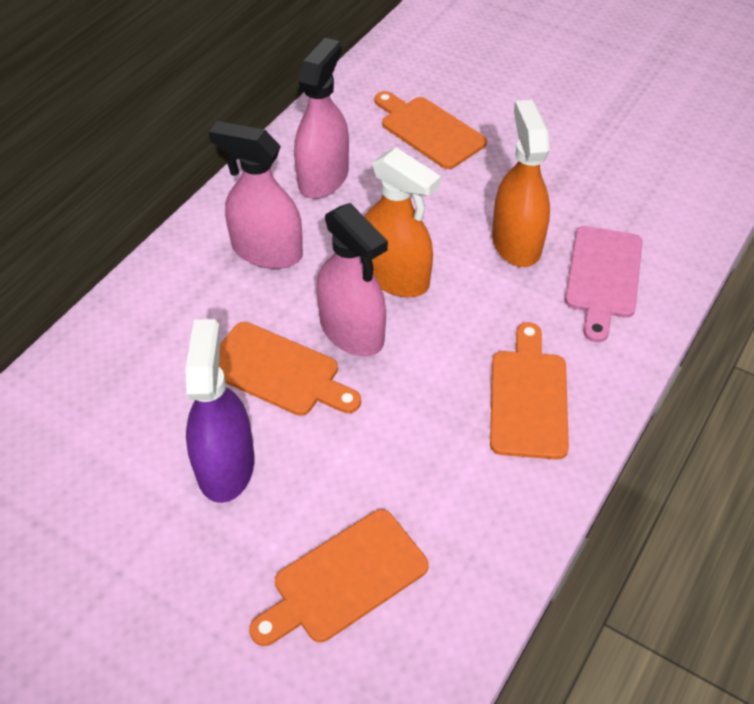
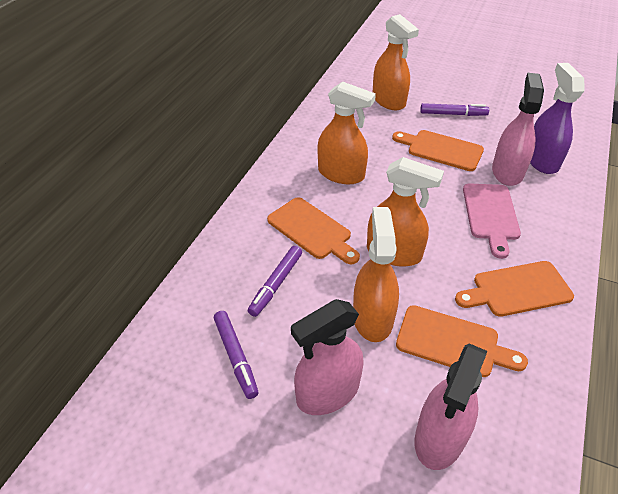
orange spray bottle: 2 -> 4
purple marker: 0 -> 3

